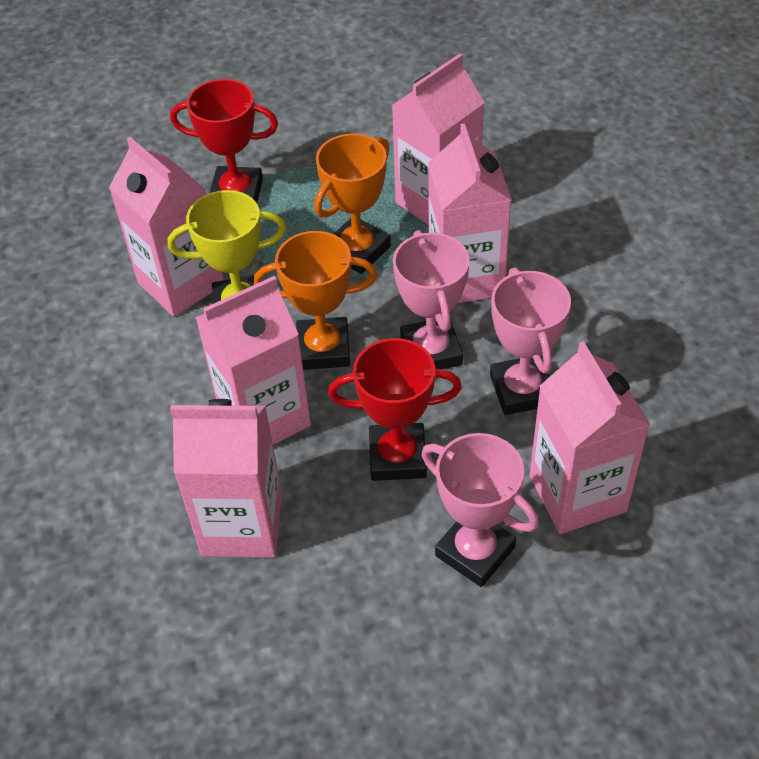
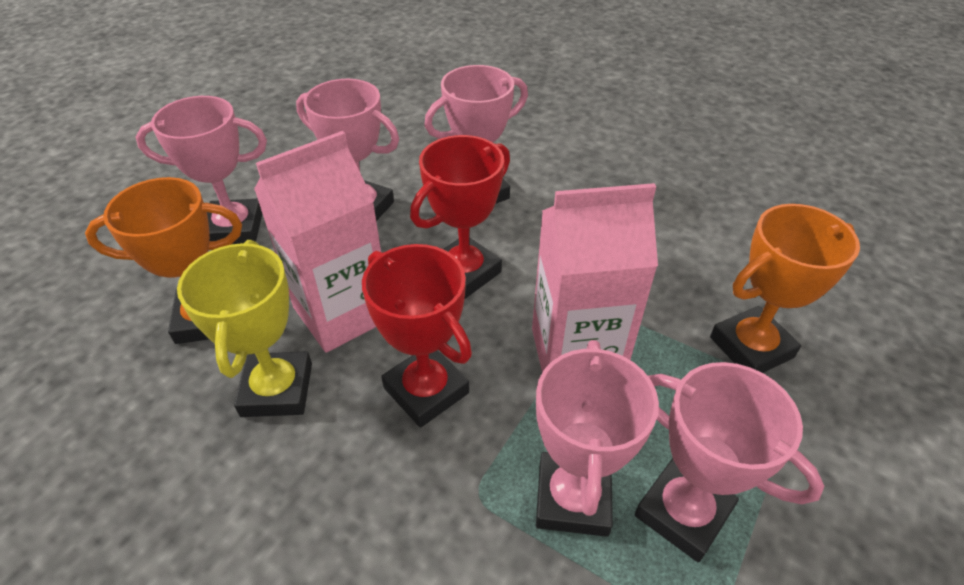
pink carton: 6 -> 2
pink trophy: 3 -> 5

